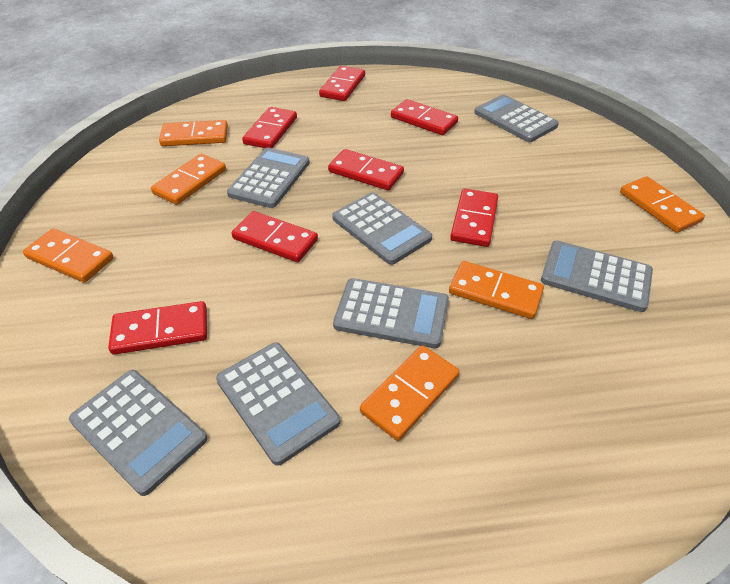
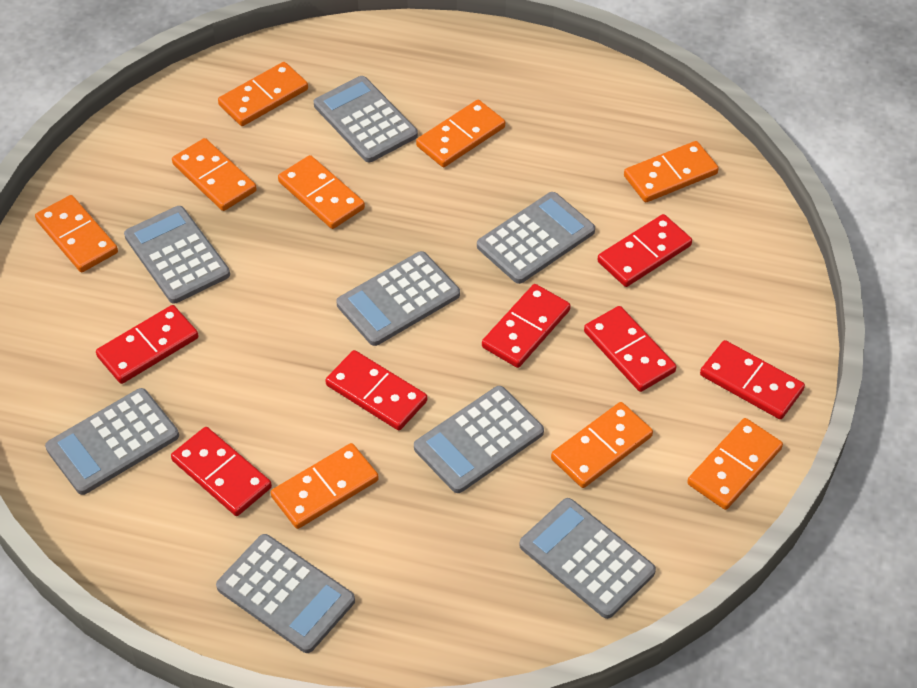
grey calculator: 7 -> 8
orange domino: 6 -> 9

